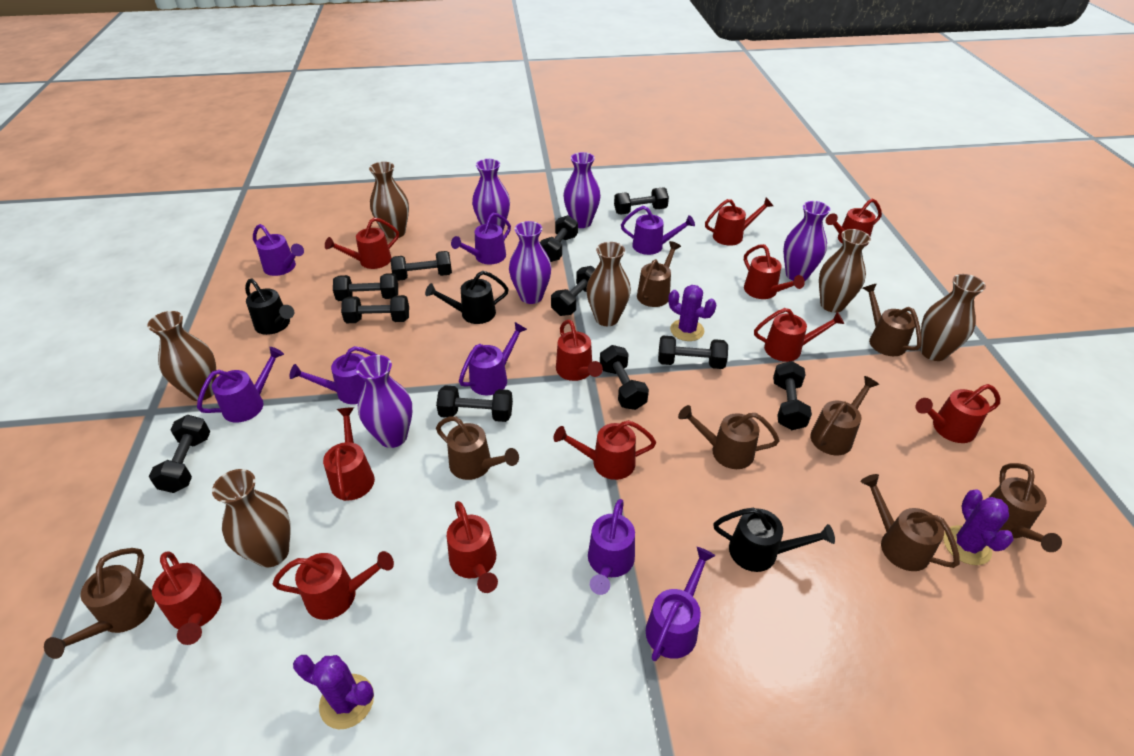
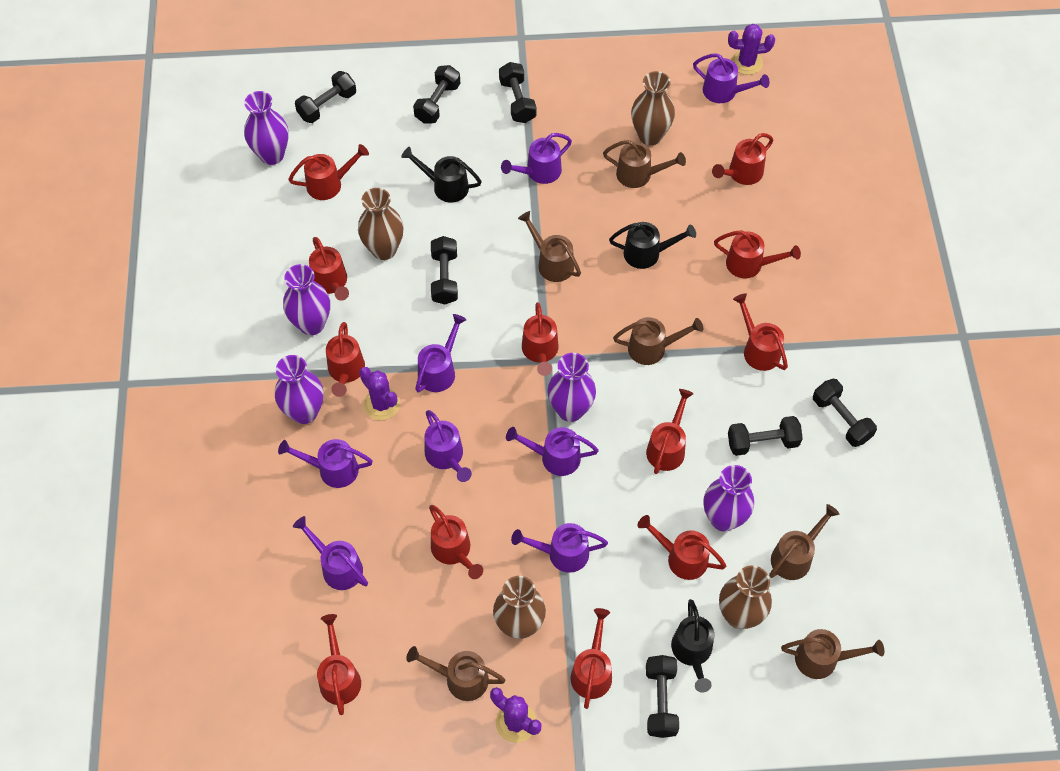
black dumbbell: 11 -> 7
brown vase: 6 -> 4
brown watering can: 8 -> 6

